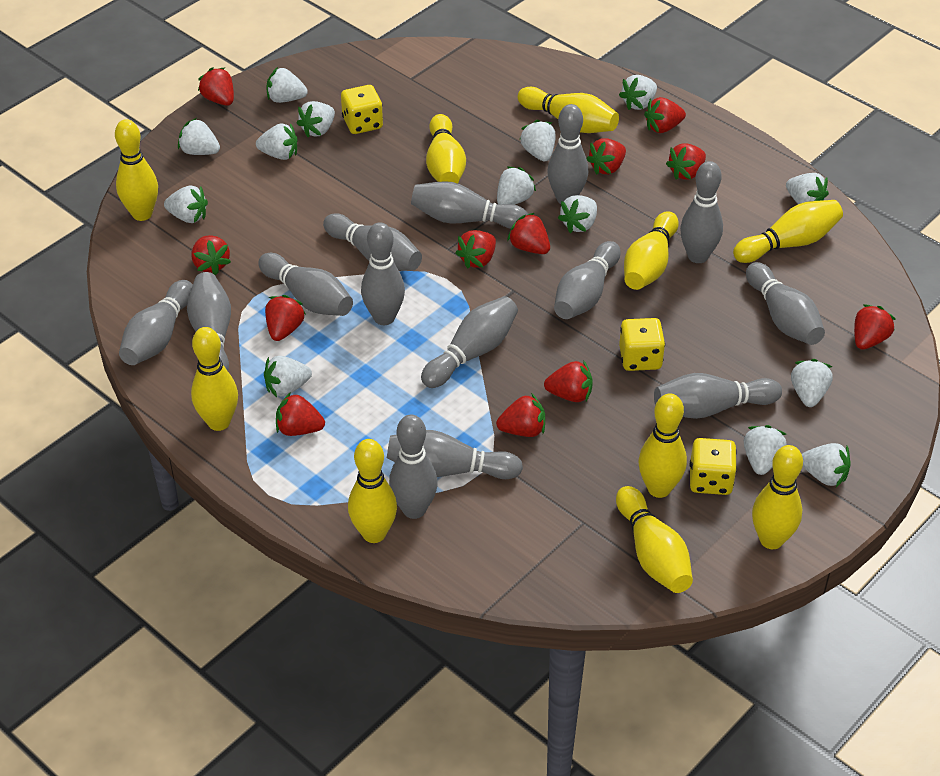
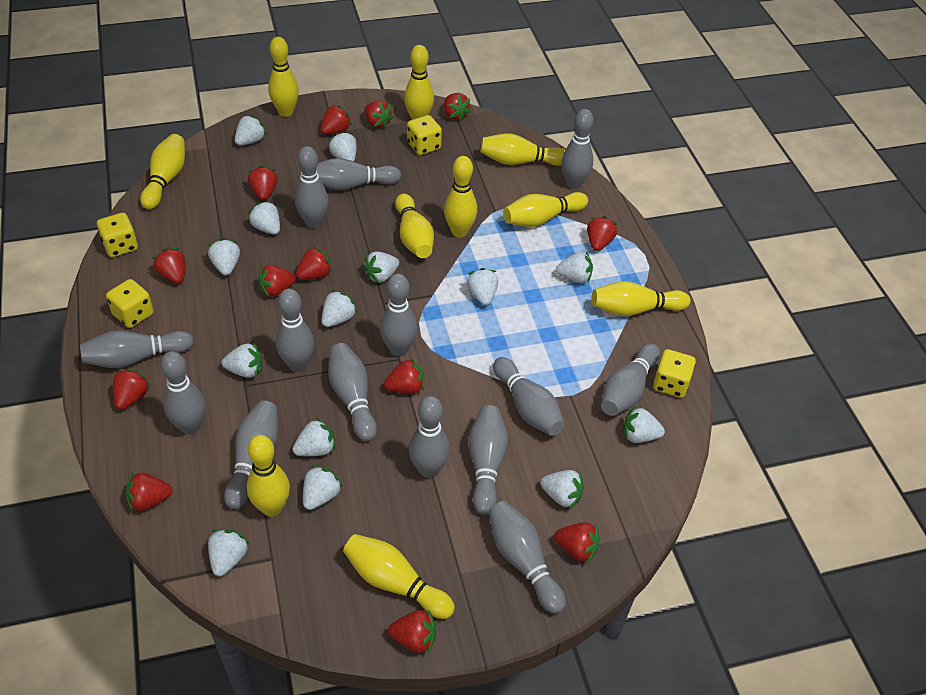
red strawberry: 12 -> 13
yellow dice: 3 -> 4

